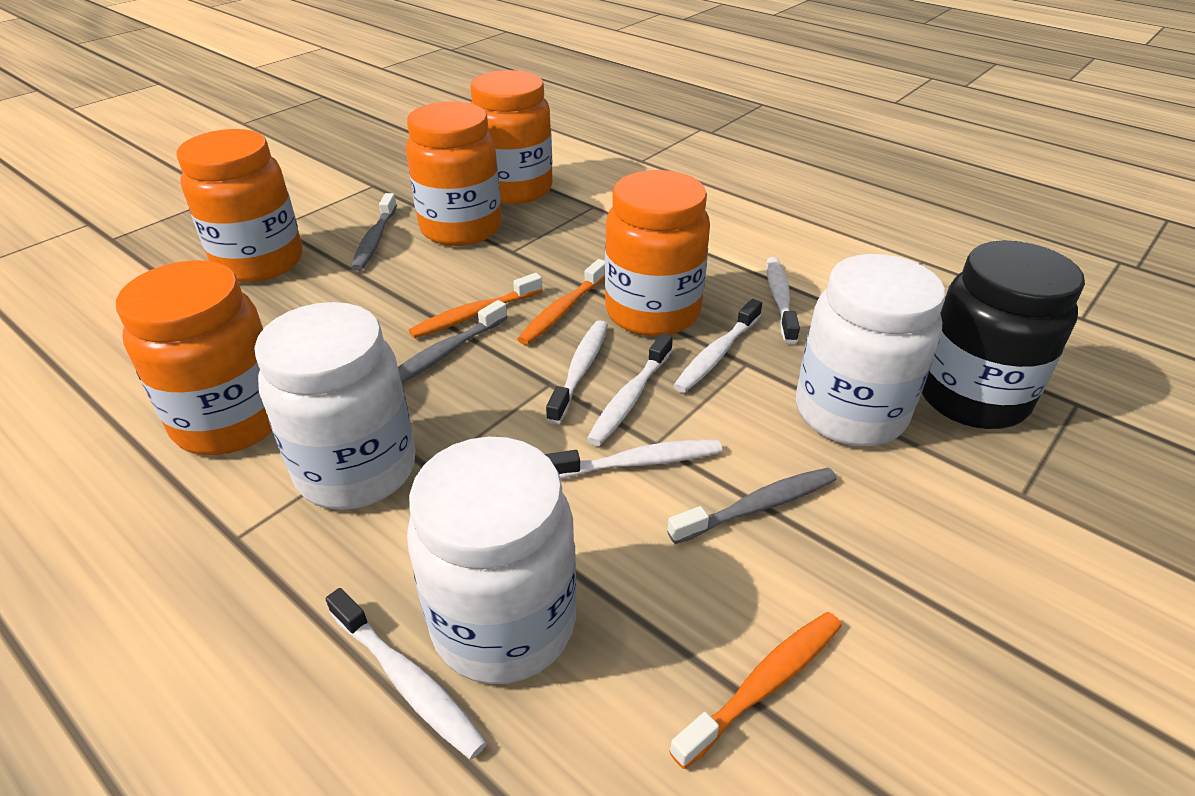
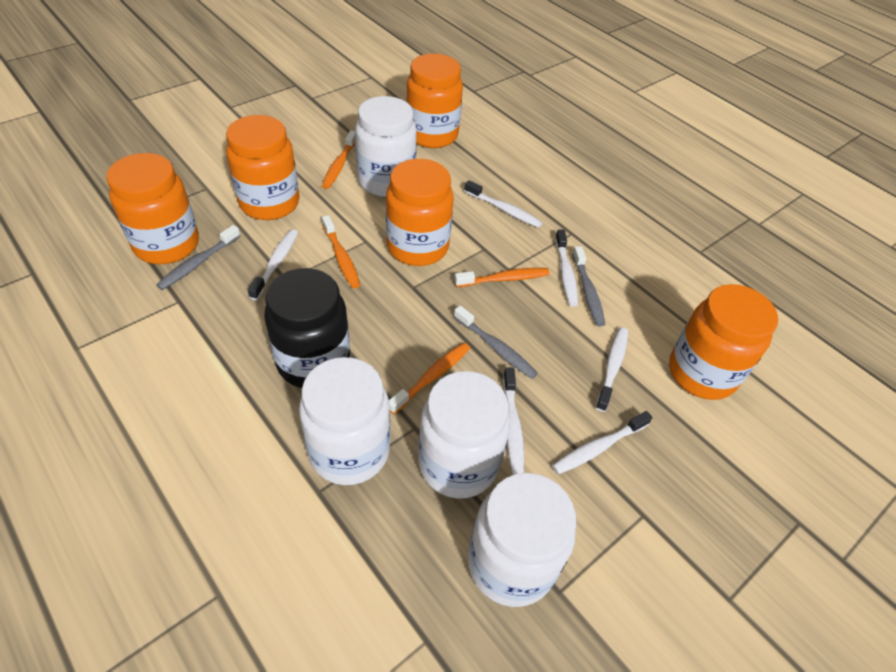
orange toothbrush: 3 -> 4
white jar: 3 -> 4

